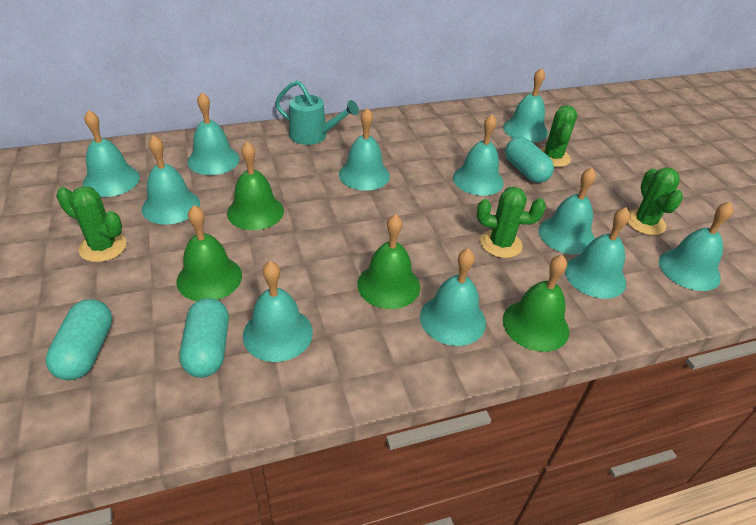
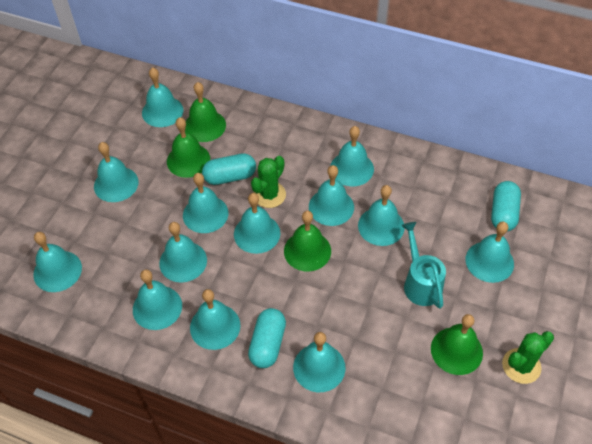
green cactus: 4 -> 2
turquoise bell: 11 -> 13

